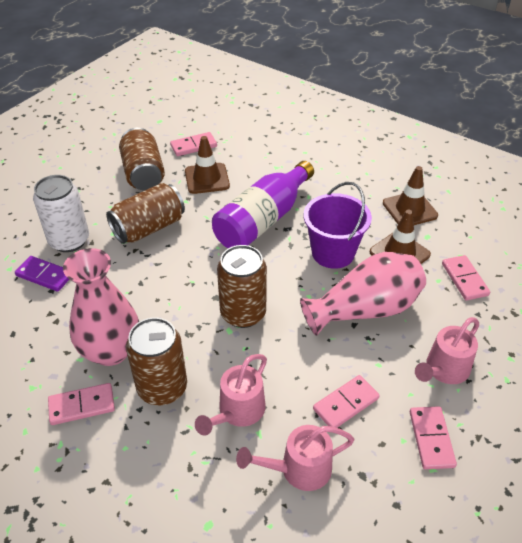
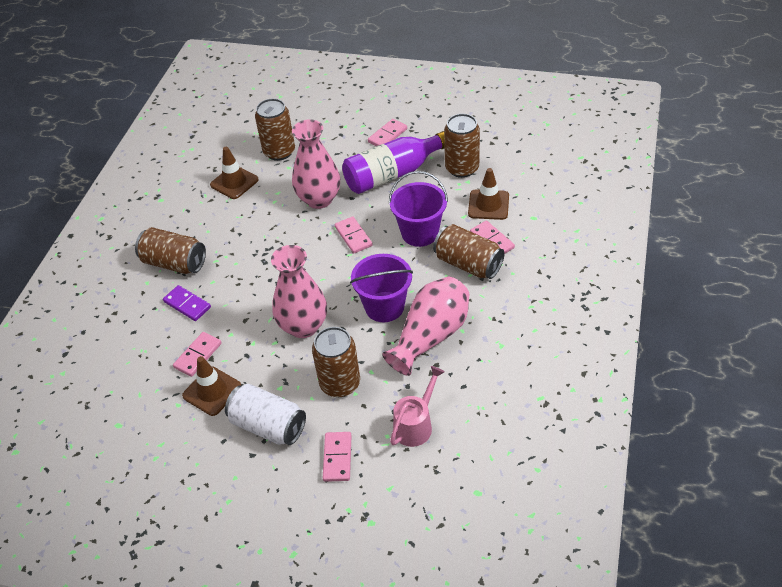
brown can: 4 -> 5
pink vase: 2 -> 3
pink watering can: 3 -> 1
purple bucket: 1 -> 2

